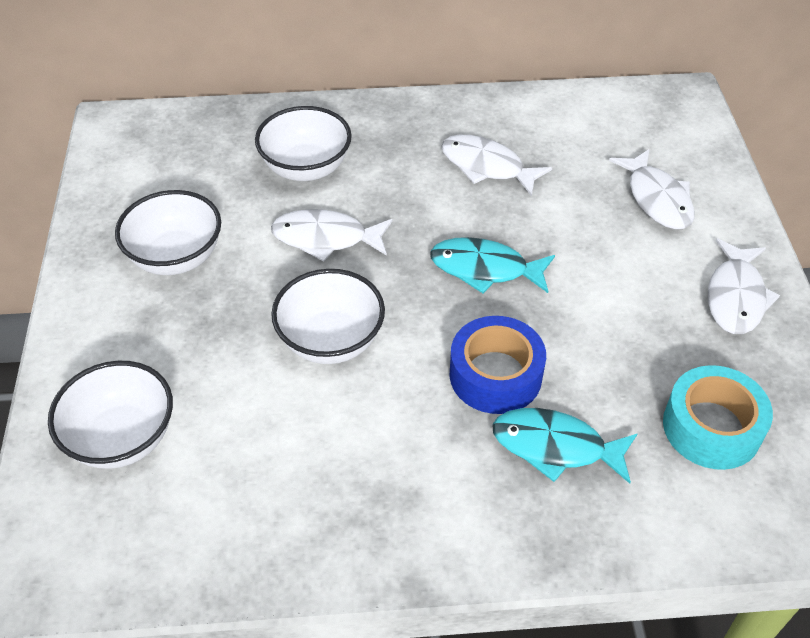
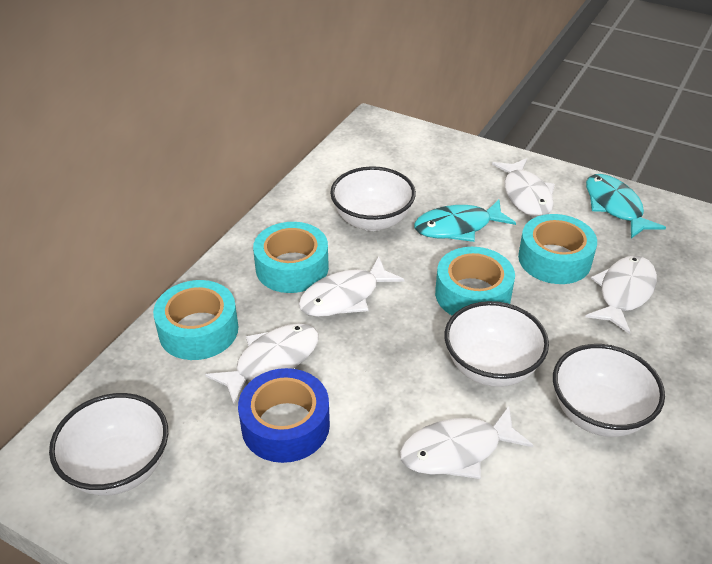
turquoise tape: 1 -> 4
white fish: 4 -> 5

